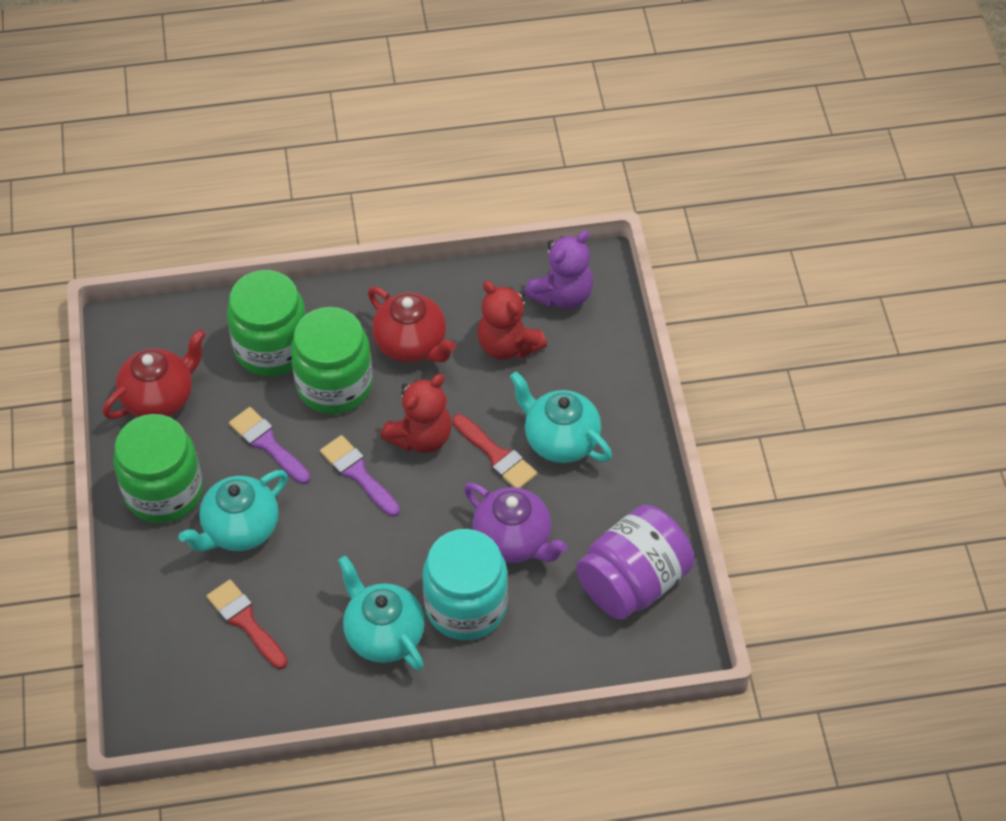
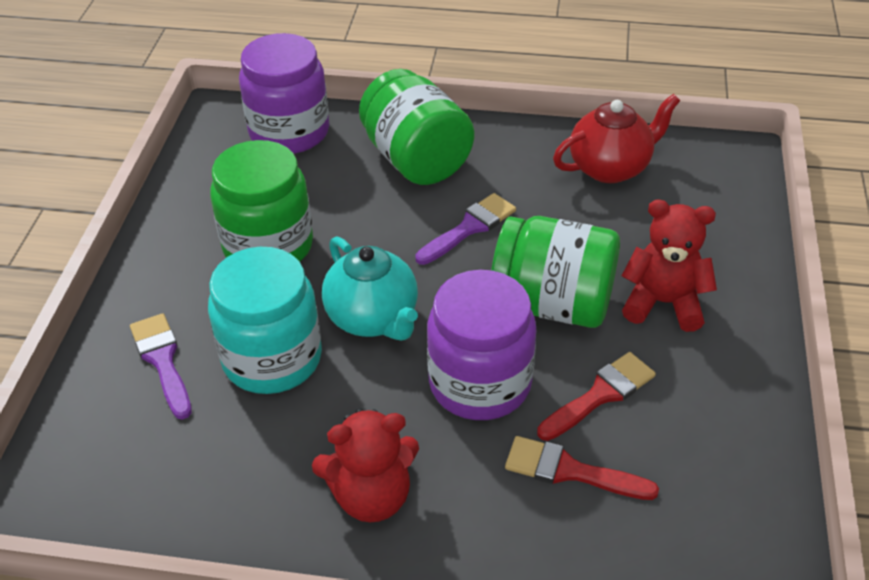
purple jar: 1 -> 2
purple teapot: 1 -> 0
purple teddy bear: 1 -> 0
red teapot: 2 -> 1
turquoise teapot: 3 -> 1

